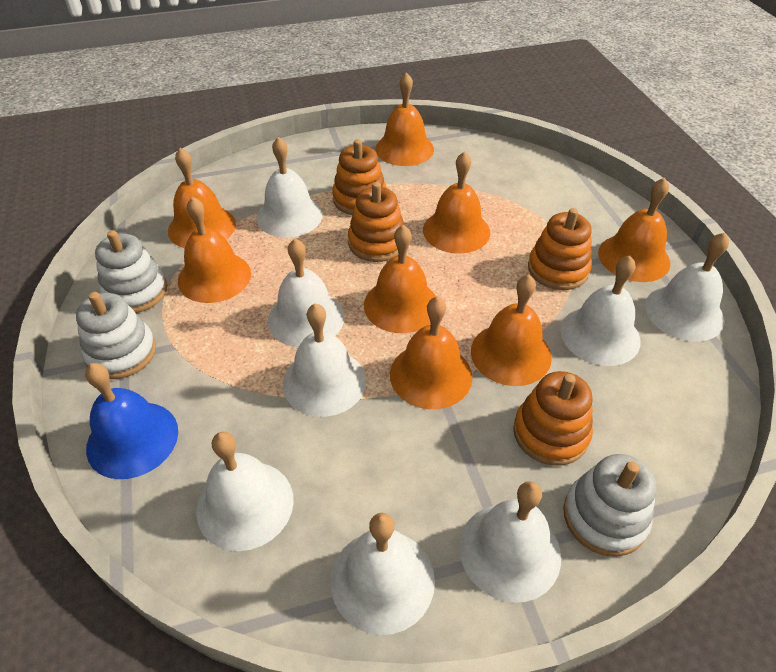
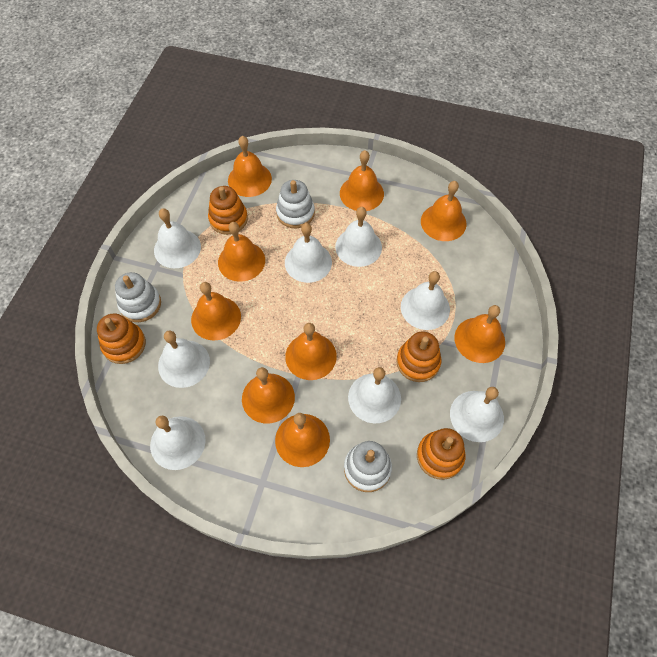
blue bell: 1 -> 0
orange bell: 8 -> 9

